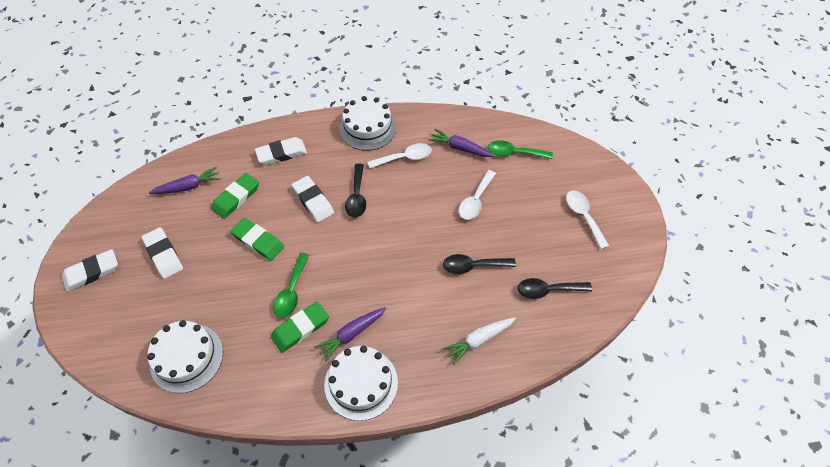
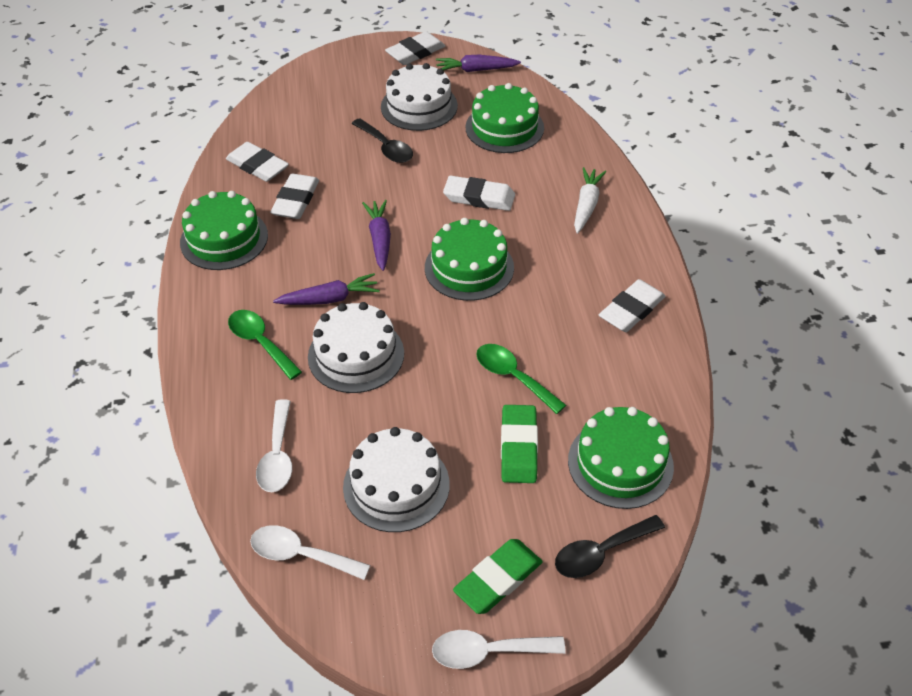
black spoon: 3 -> 2
green cake: 0 -> 4
green eraser: 3 -> 2
white eraser: 4 -> 5

